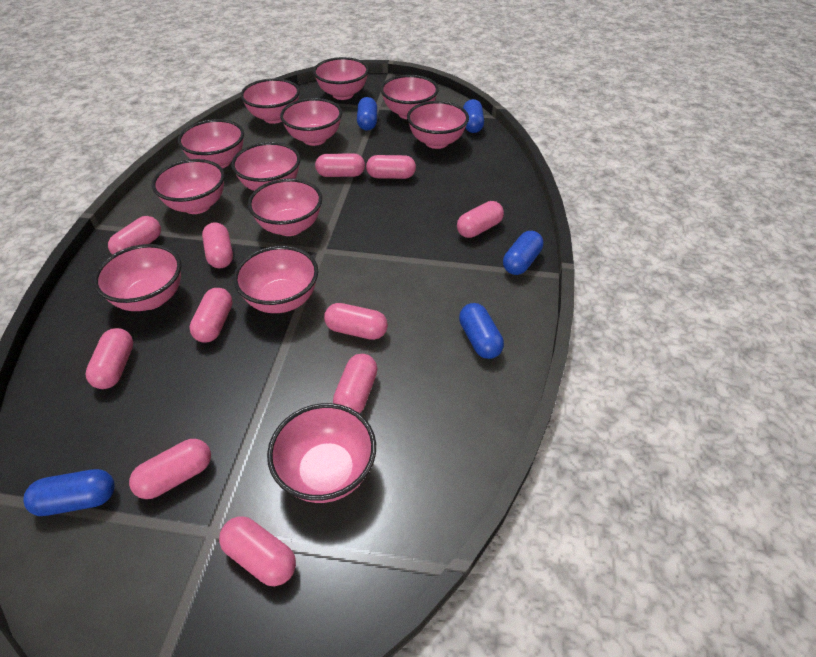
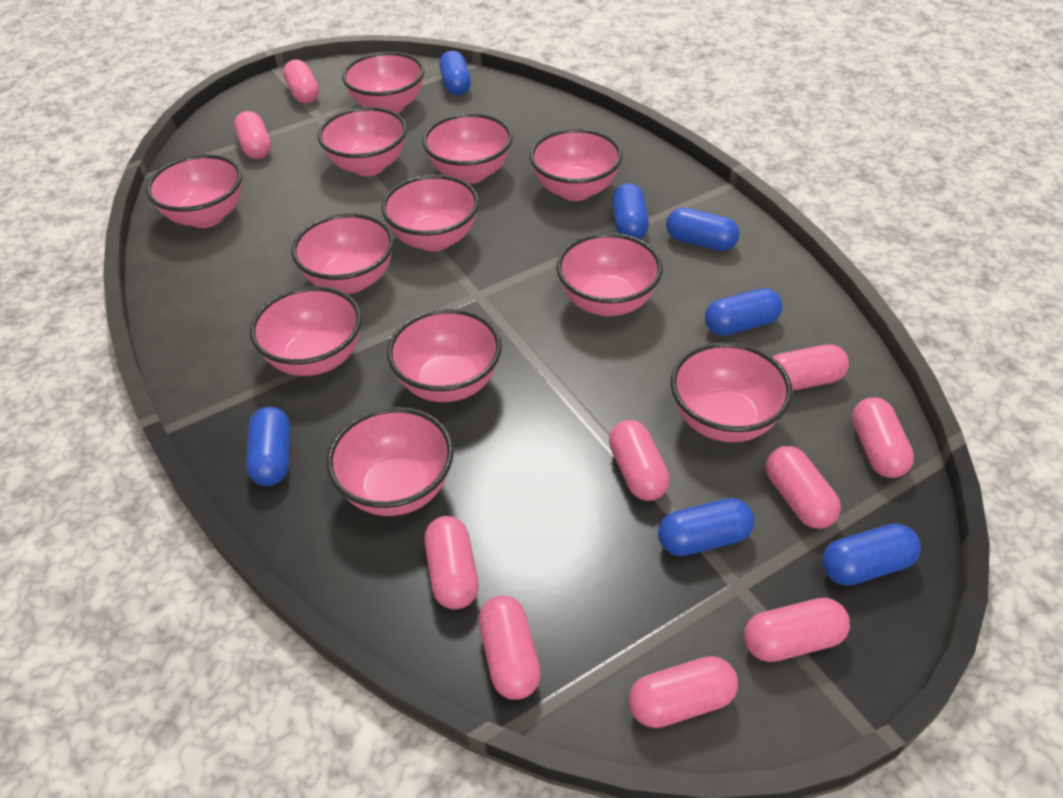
blue capsule: 5 -> 7
pink capsule: 11 -> 10

